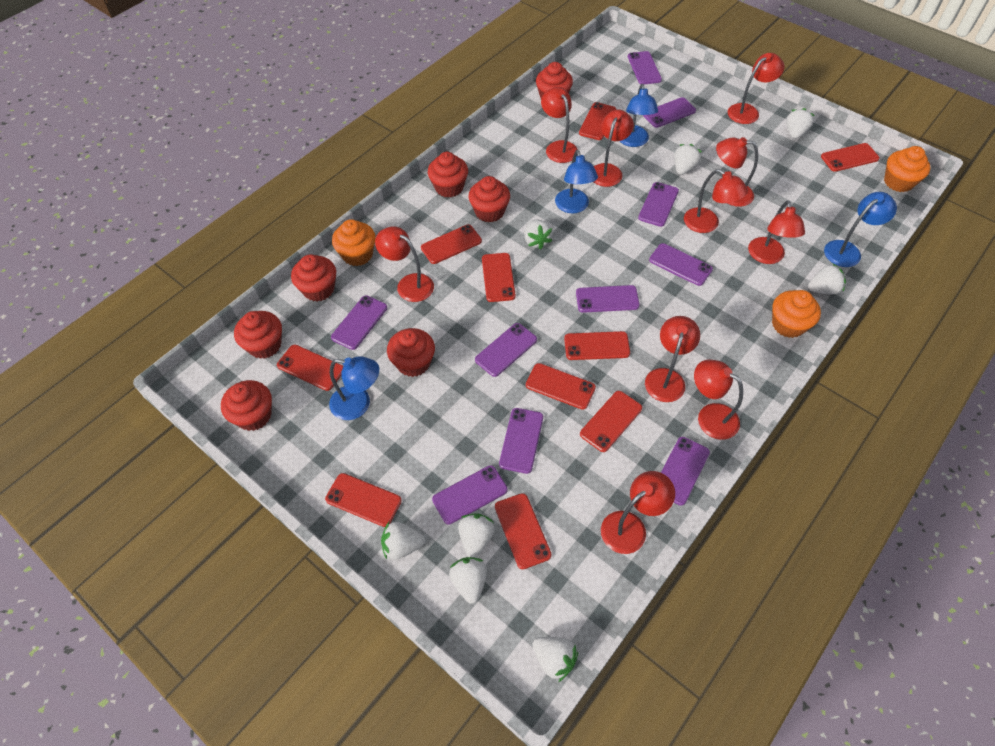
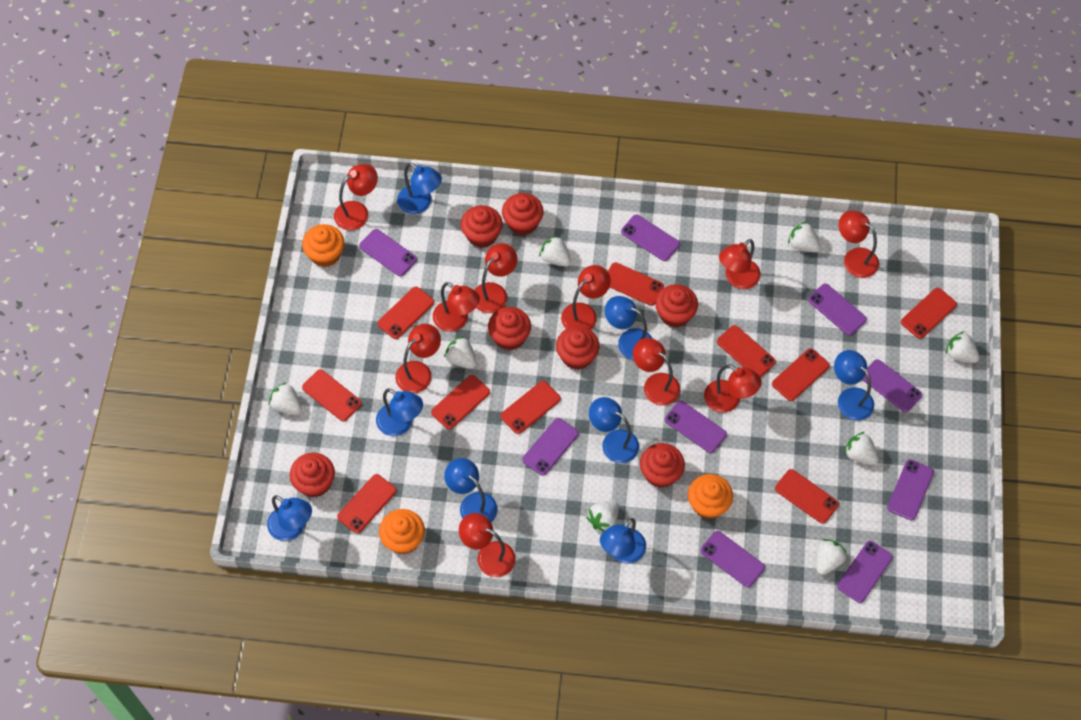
blue lamp: 4 -> 8
purple phone: 10 -> 9

